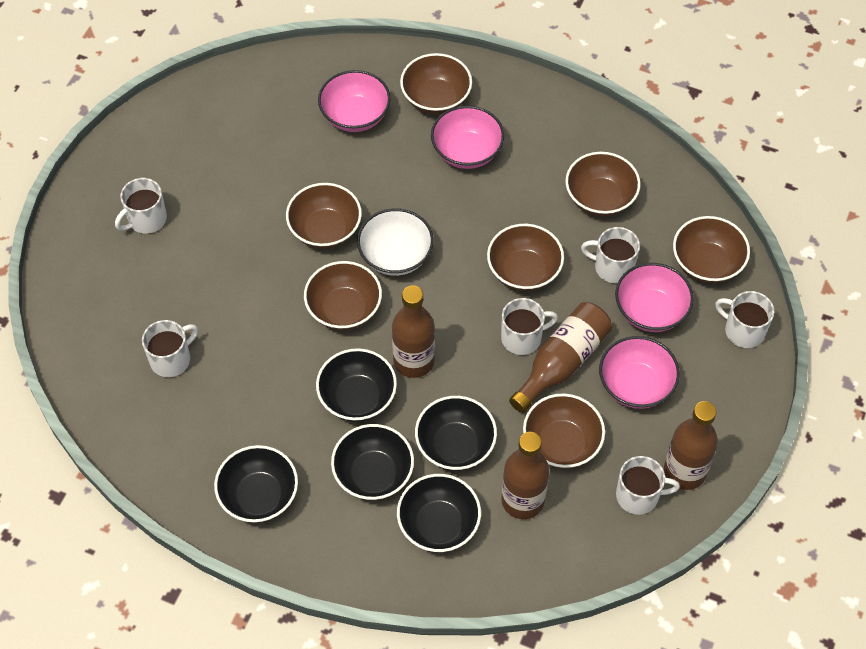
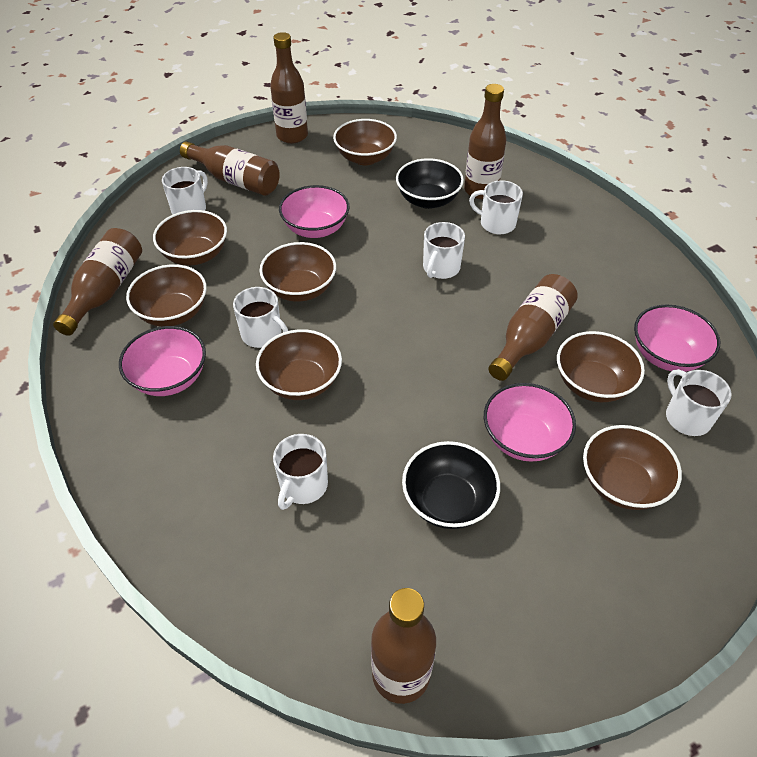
black bowl: 5 -> 2
brown bottle: 4 -> 6
white bowl: 1 -> 0

